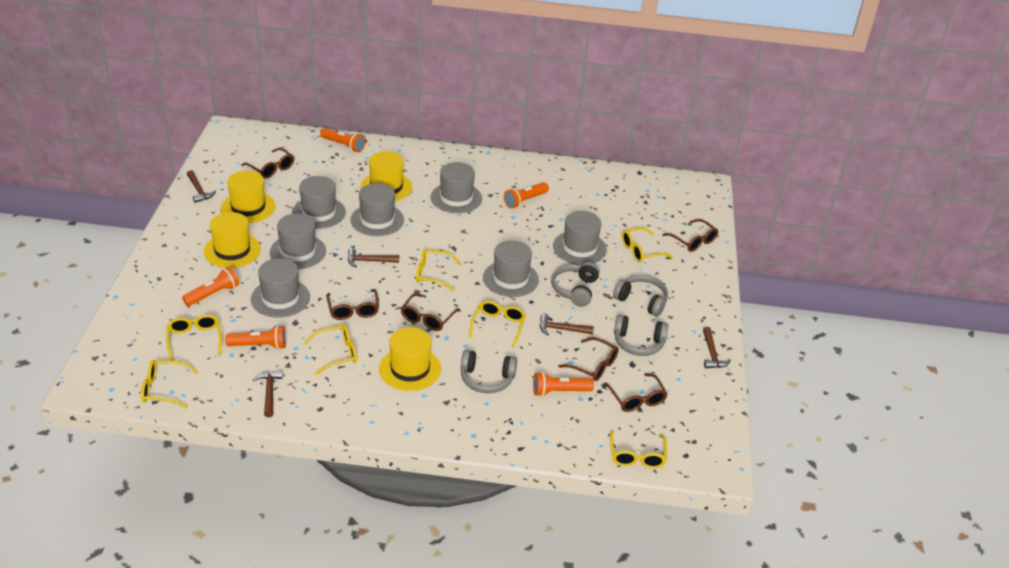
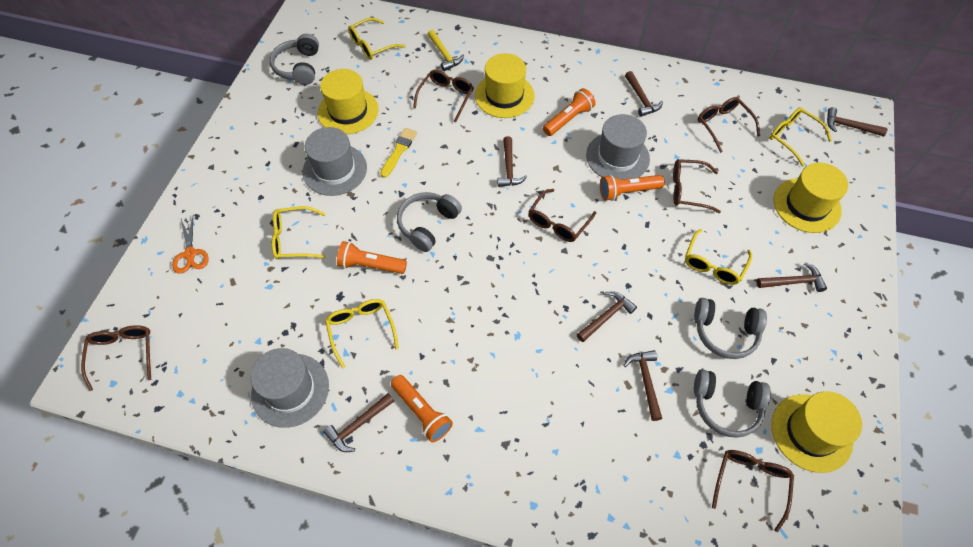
brown hammer: 5 -> 7
grey hat: 7 -> 3
orange flashlight: 5 -> 4
orange scissors: 0 -> 1
yellow brush: 0 -> 1
yellow glasses: 7 -> 5
yellow hammer: 0 -> 1

